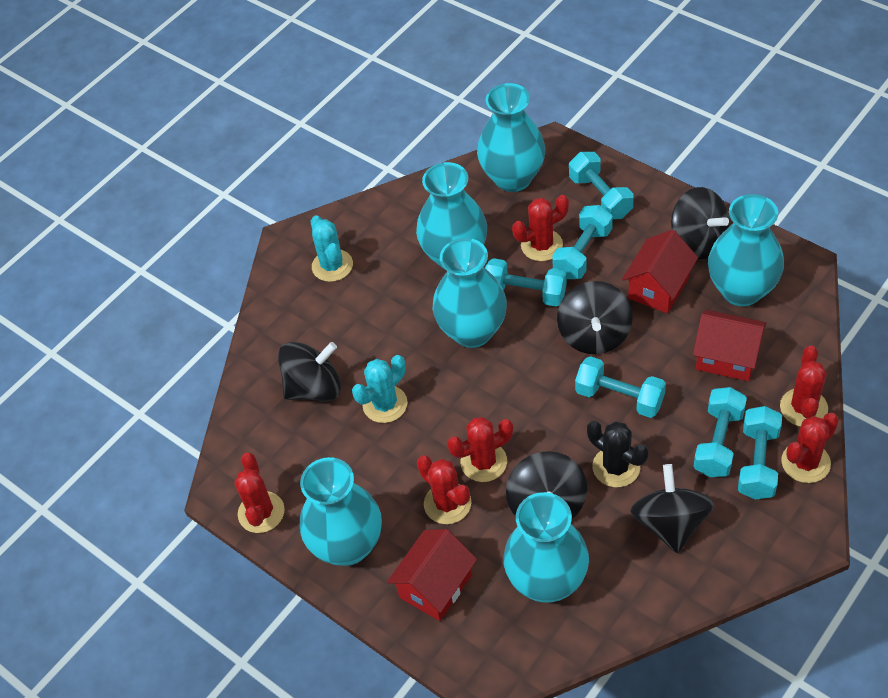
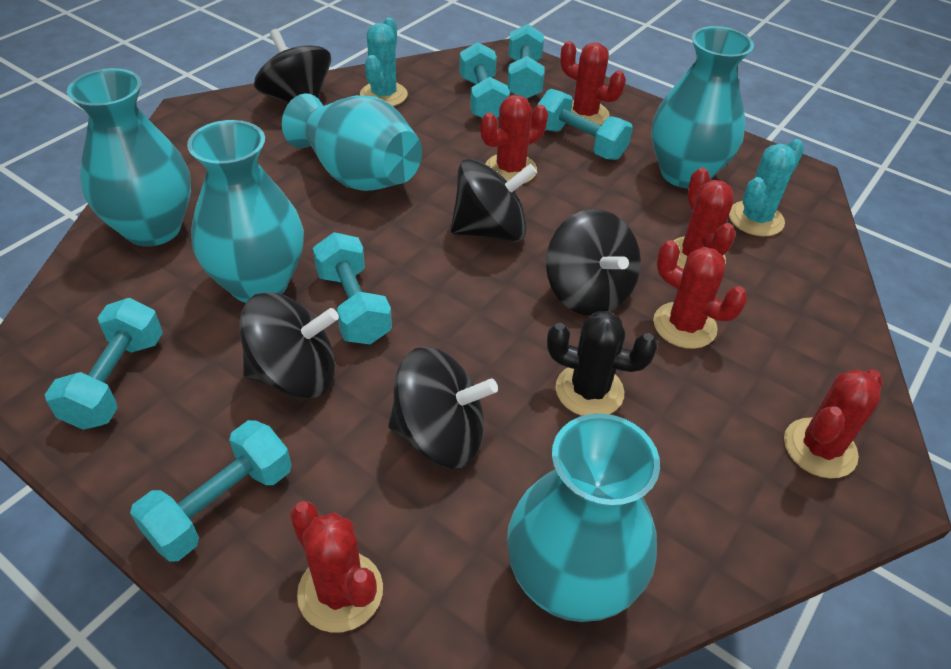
red house: 3 -> 0
turquoise vase: 6 -> 5

